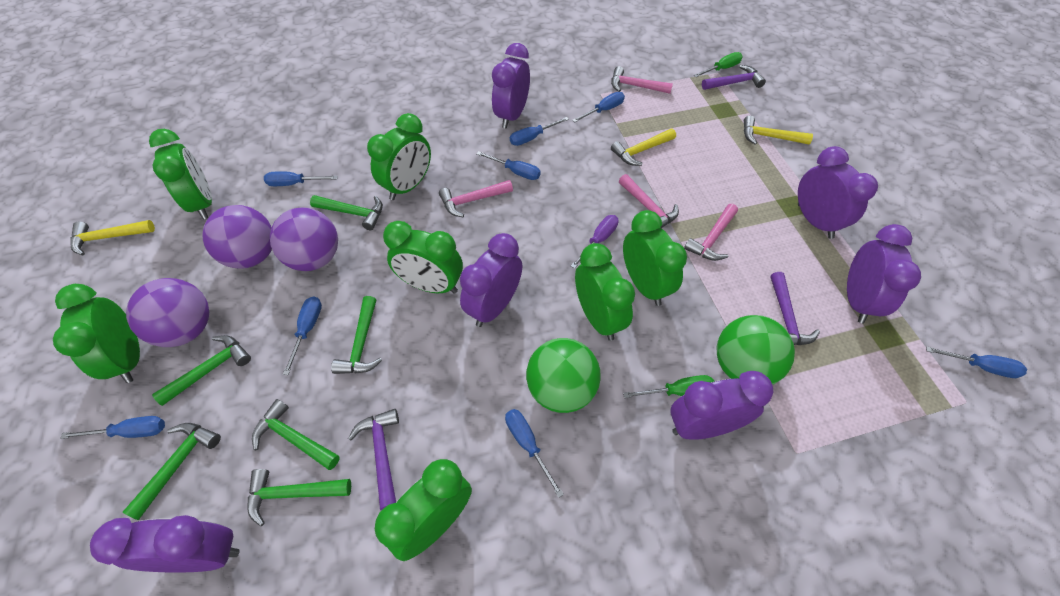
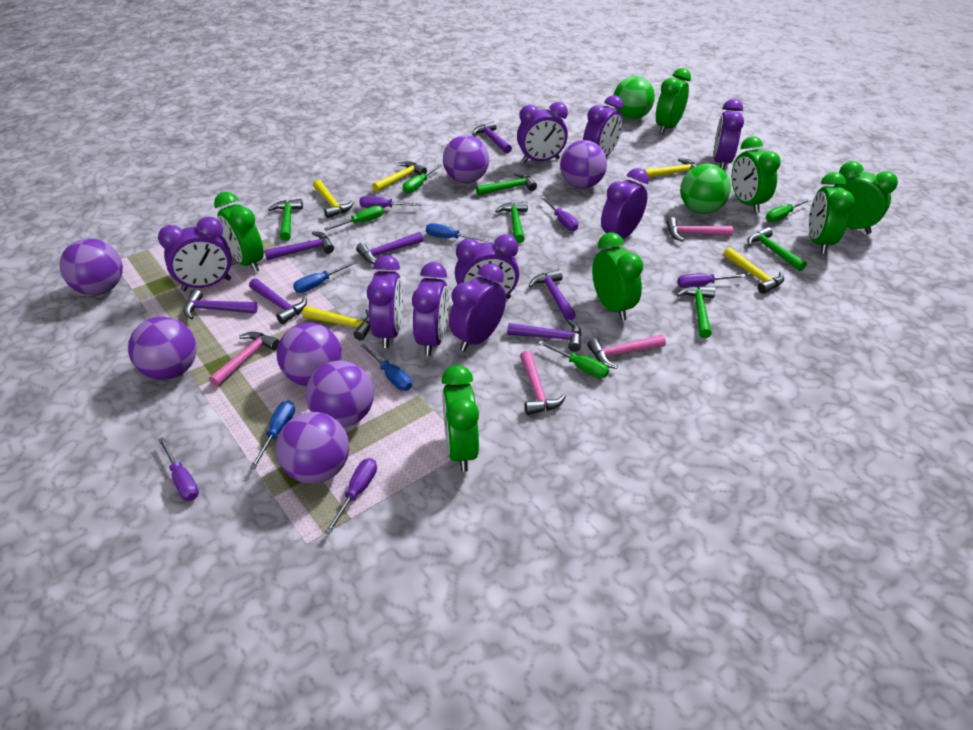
blue screwdriver: 8 -> 4
green hammer: 6 -> 5
green screwdriver: 2 -> 4
purple ball: 3 -> 7
purple clock: 6 -> 9
purple hammer: 3 -> 7
purple screwdriver: 1 -> 5
yellow hammer: 3 -> 5

